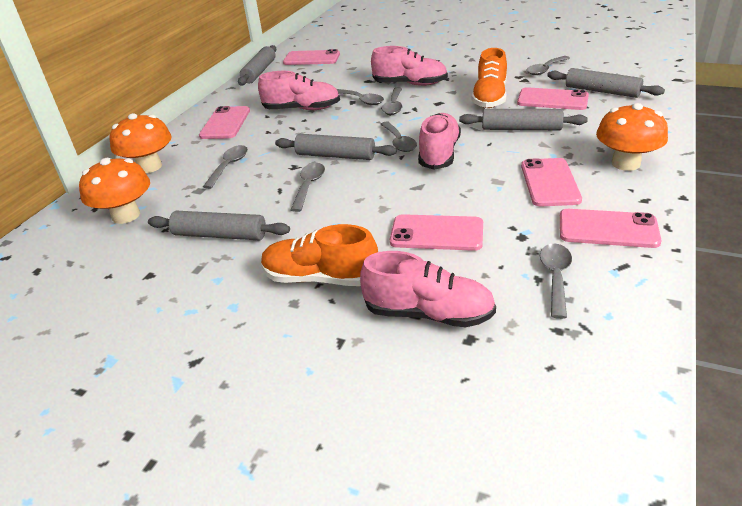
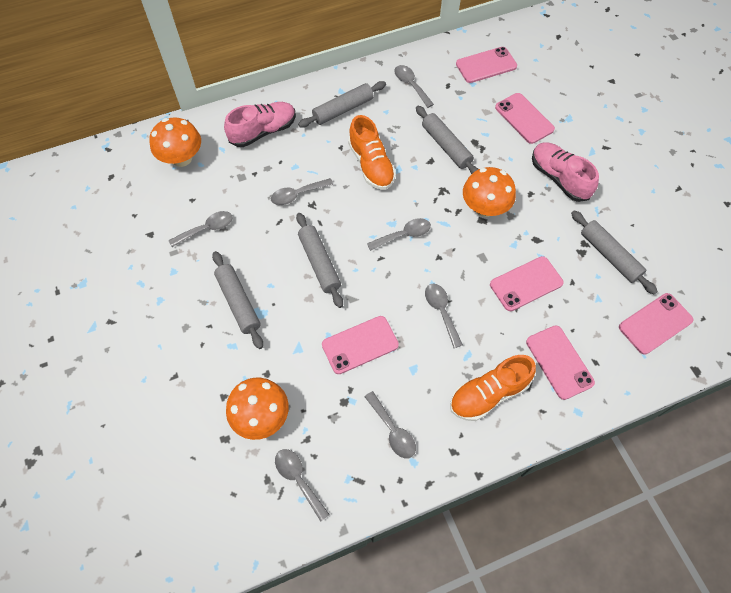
pink shoe: 4 -> 2

